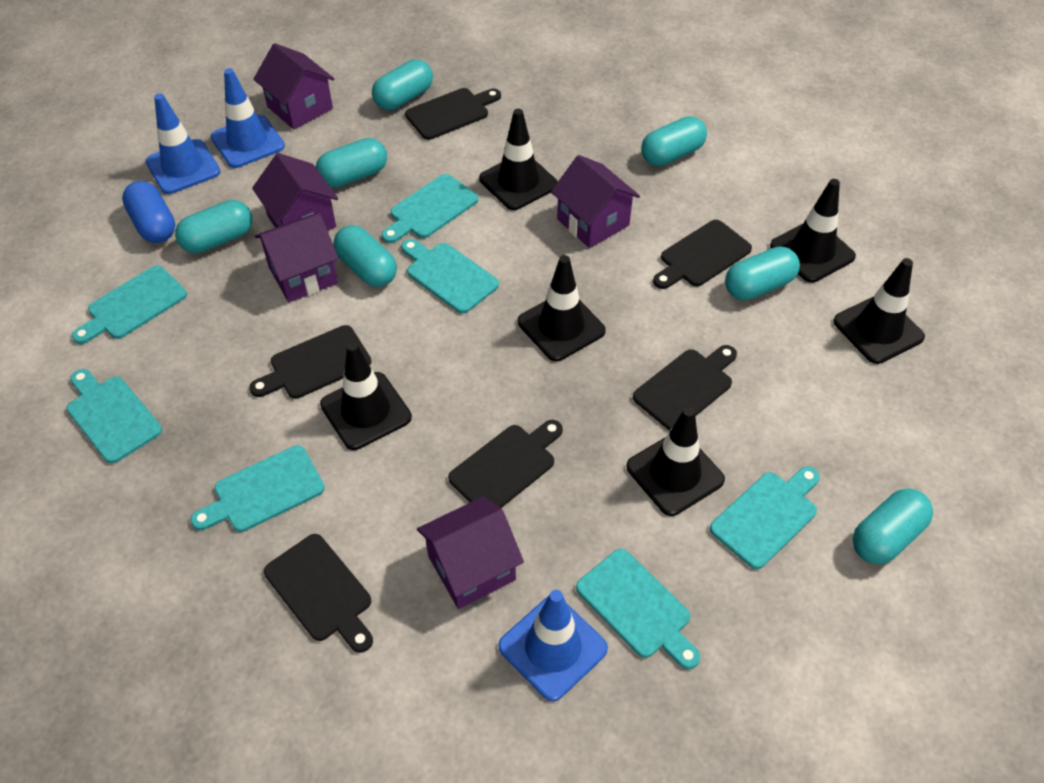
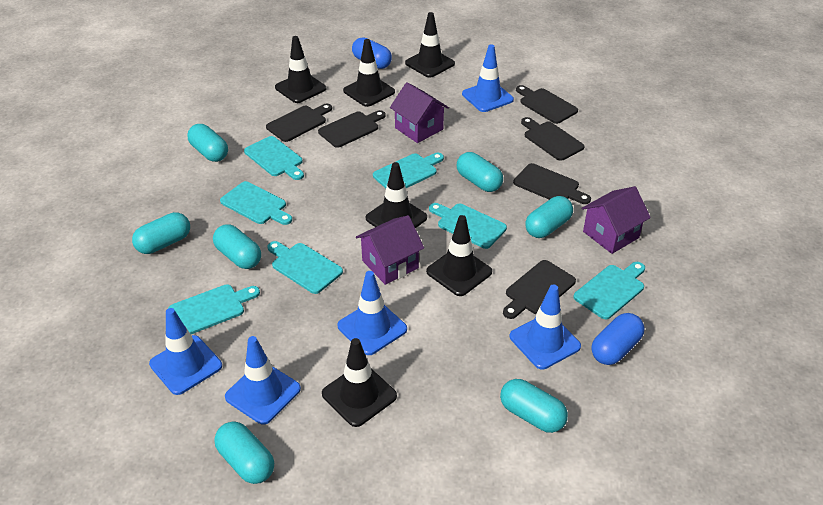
blue capsule: 1 -> 2
blue traffic cone: 3 -> 5
purple house: 5 -> 3

